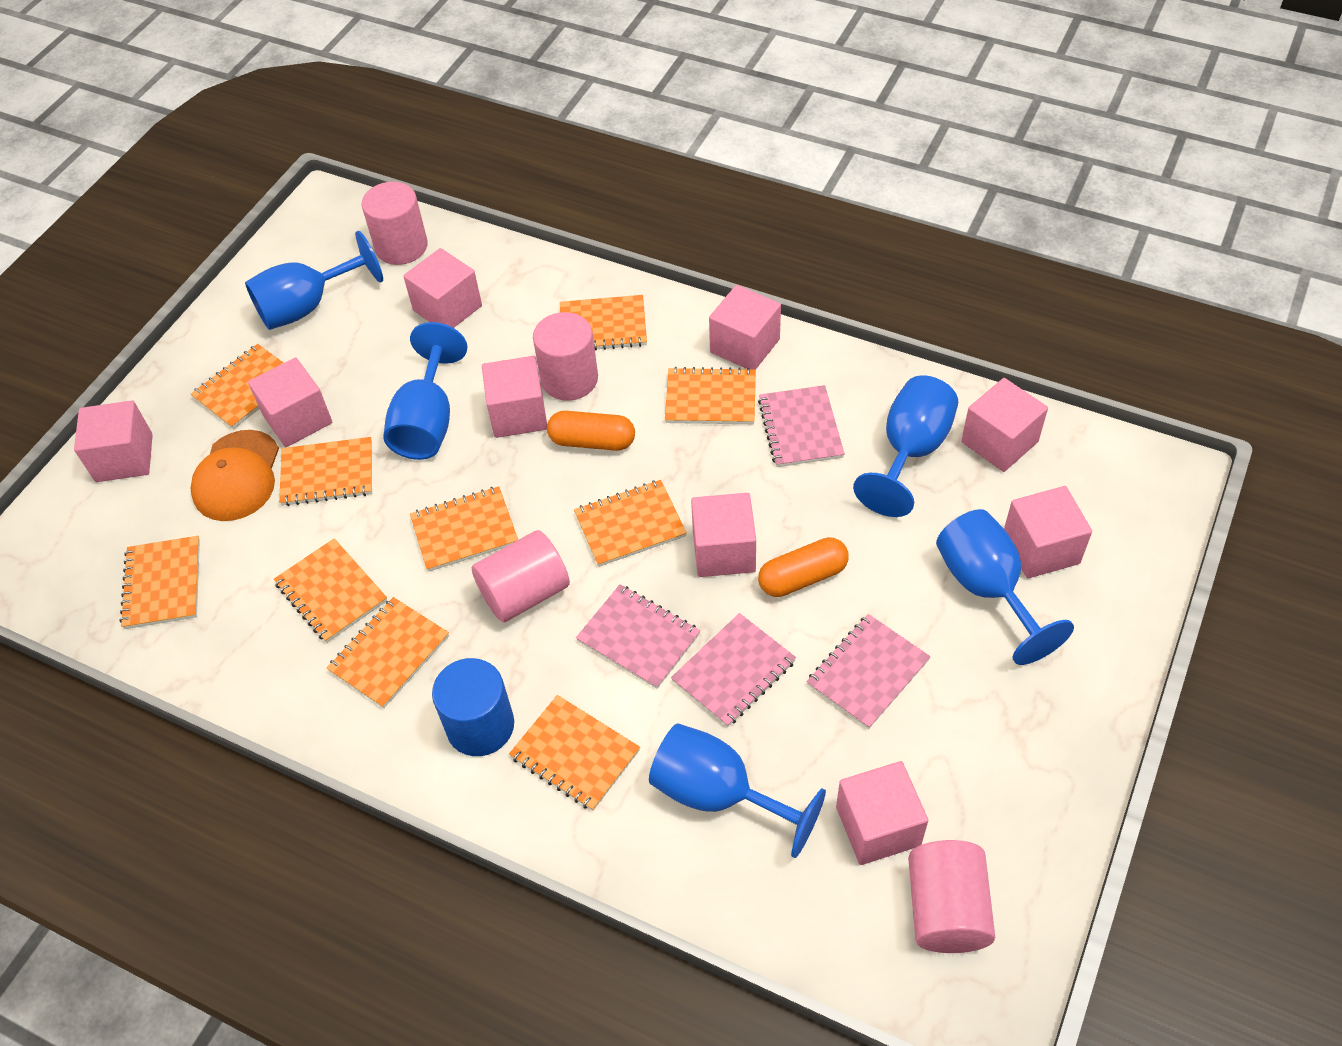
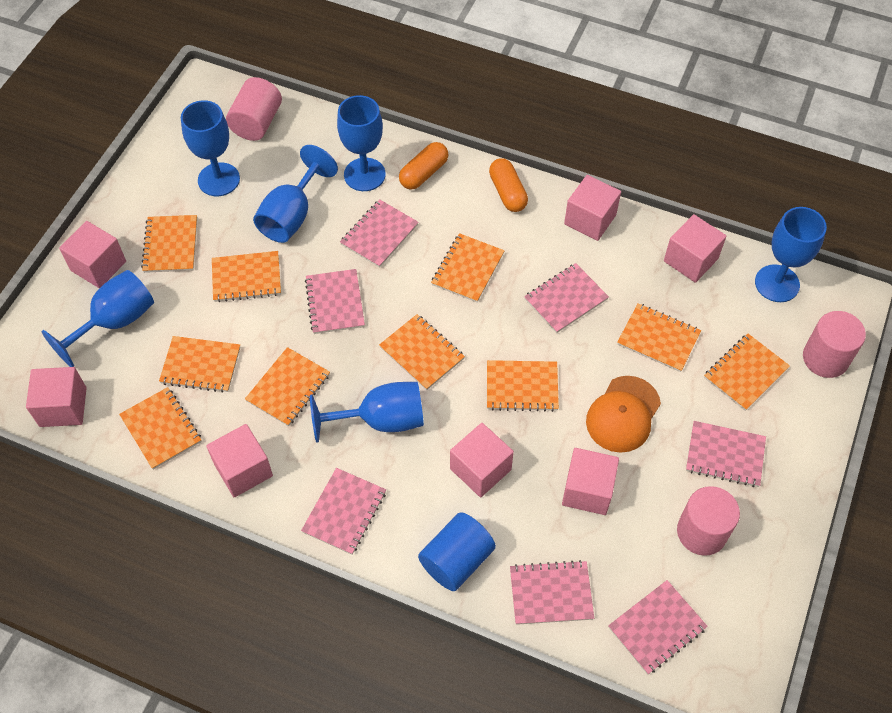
blue goblet: 5 -> 6
pink cube: 9 -> 7
pink cylinder: 4 -> 3
pink notebook: 4 -> 7

